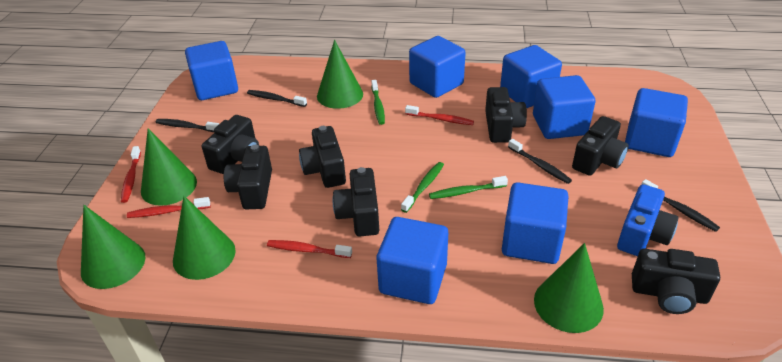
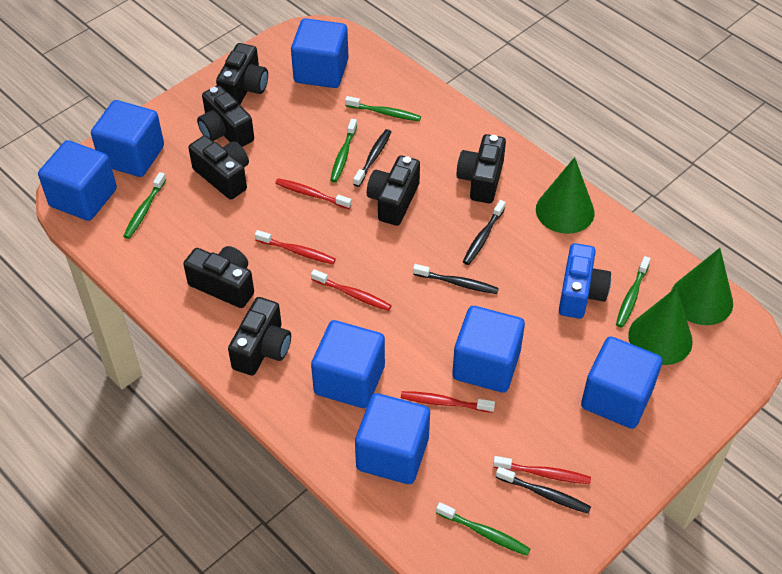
green cone: 5 -> 3
green toothbrush: 3 -> 5
red toothbrush: 4 -> 5

